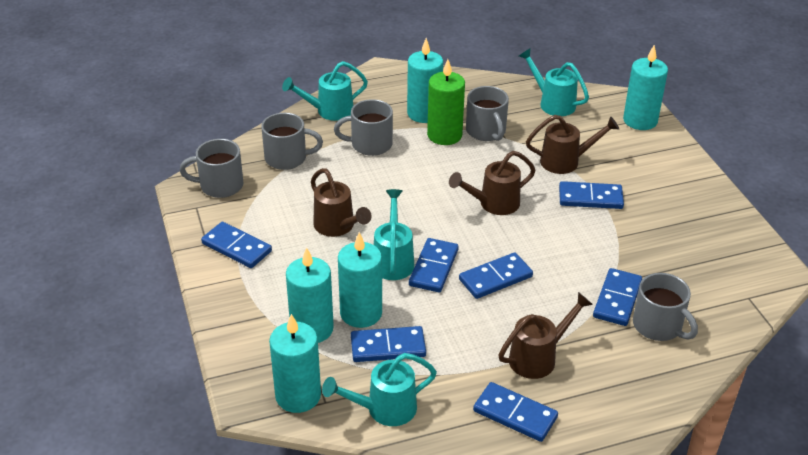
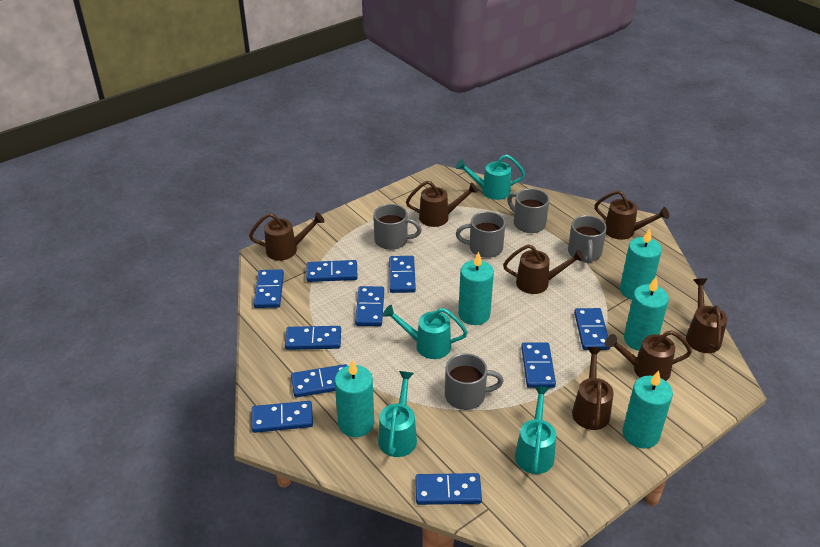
blue domino: 7 -> 10
brown watering can: 4 -> 7
green candle: 1 -> 0

